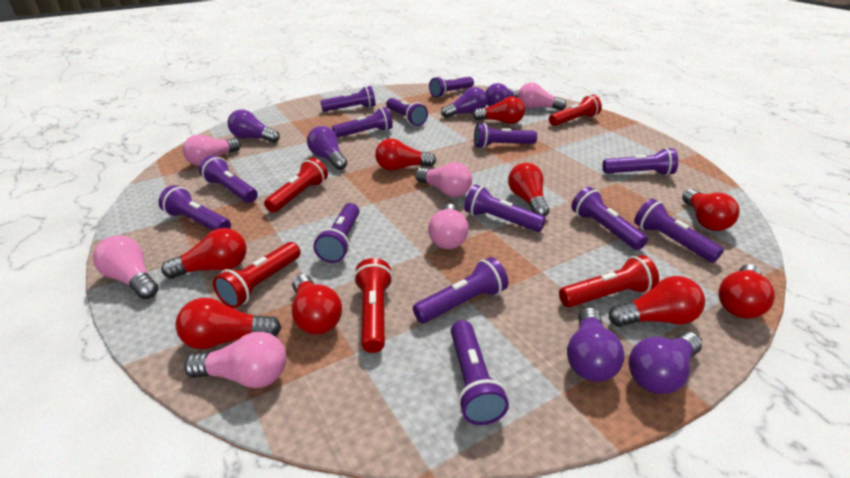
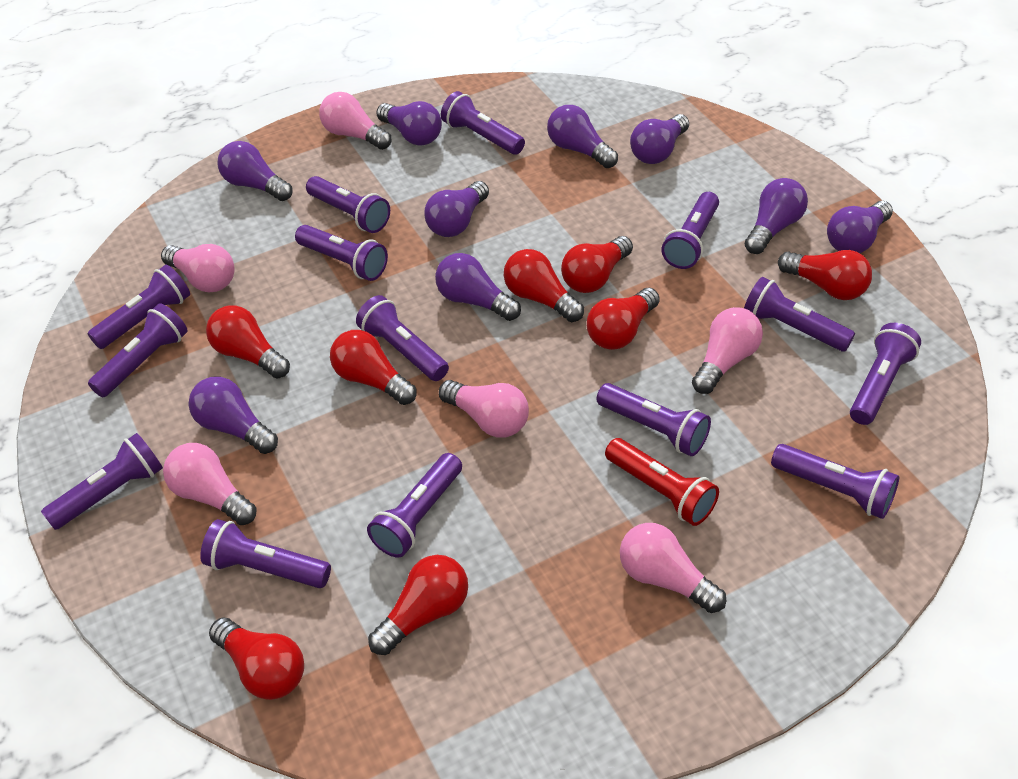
purple light bulb: 6 -> 9
red flashlight: 5 -> 1
red light bulb: 9 -> 8

